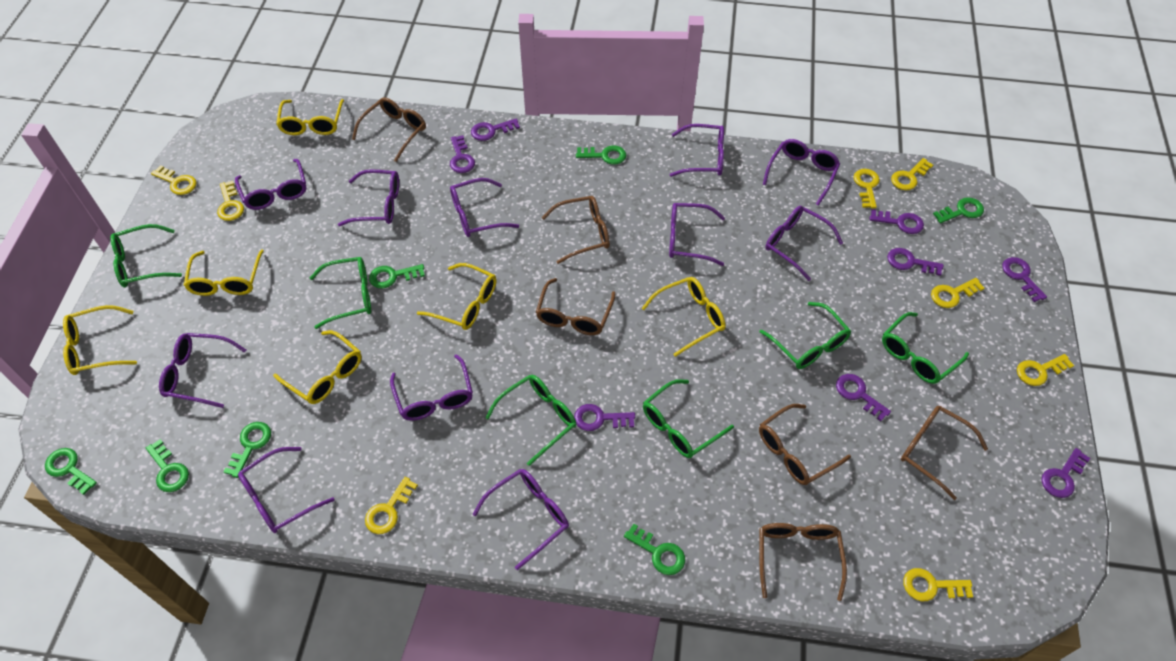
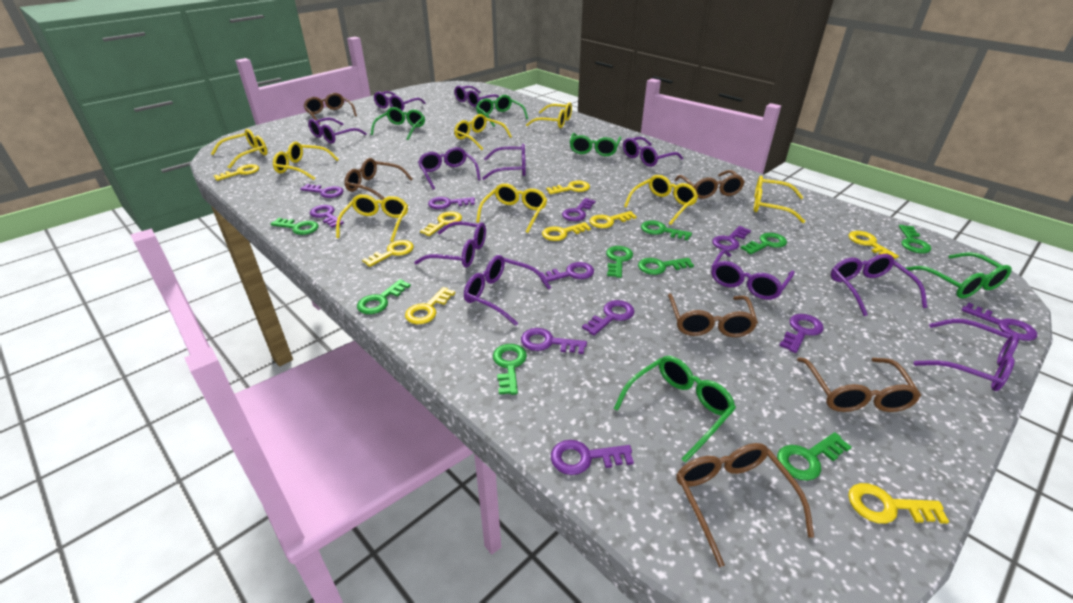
green glasses: 6 -> 5
green key: 7 -> 9
purple key: 8 -> 11
yellow glasses: 6 -> 8
yellow key: 8 -> 9

